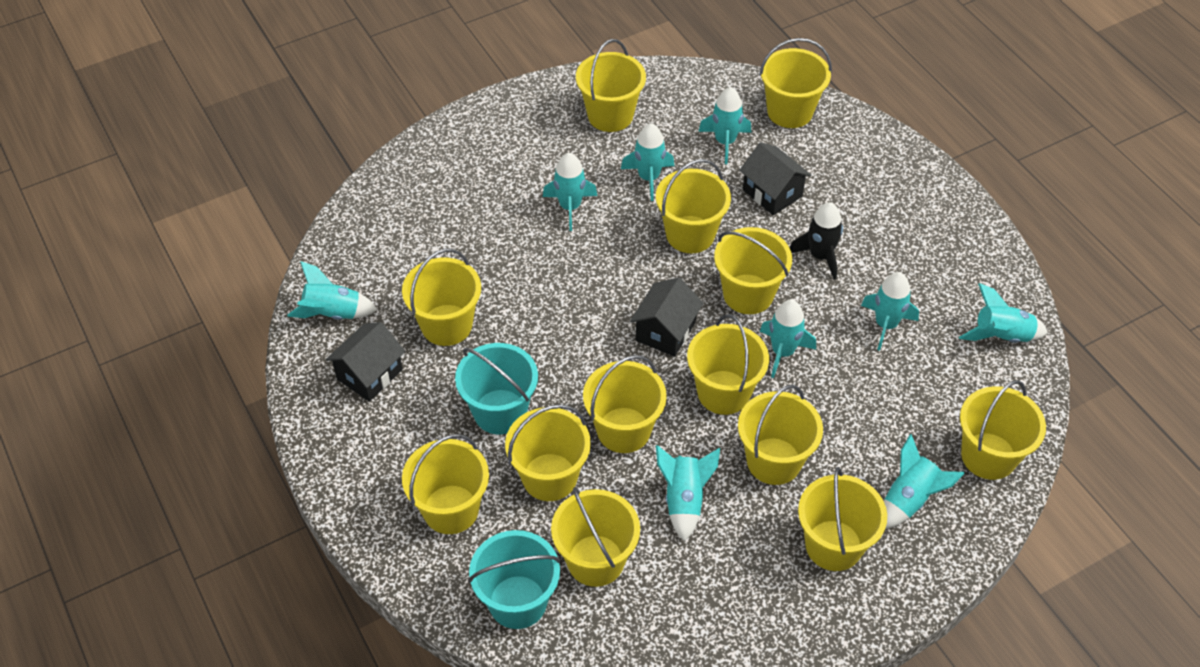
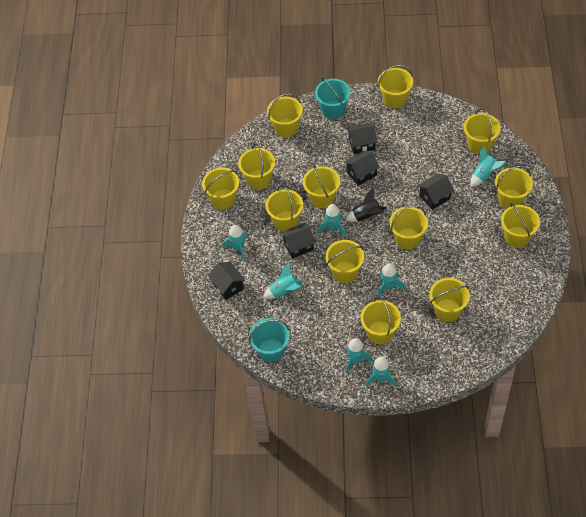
black house: 3 -> 5
turquoise rocket: 9 -> 7

